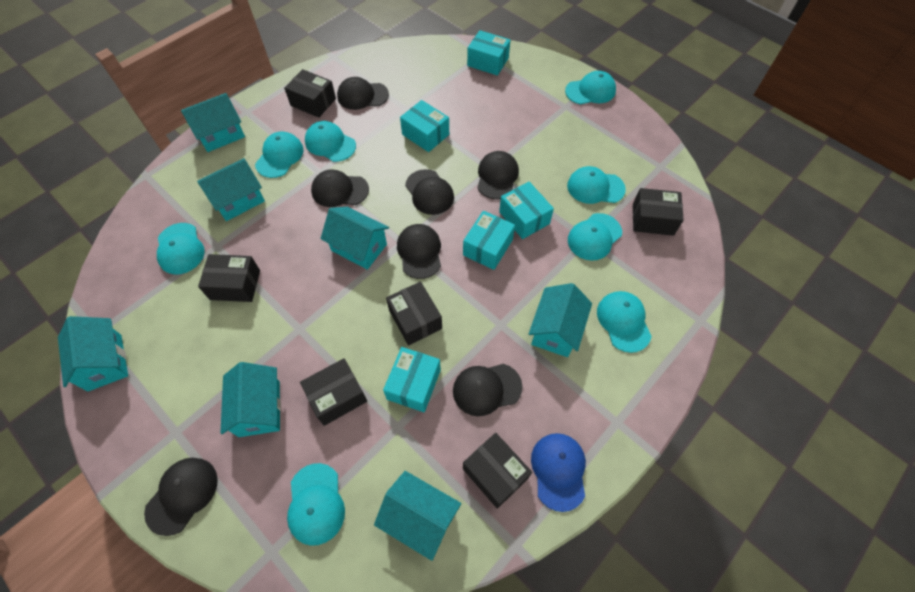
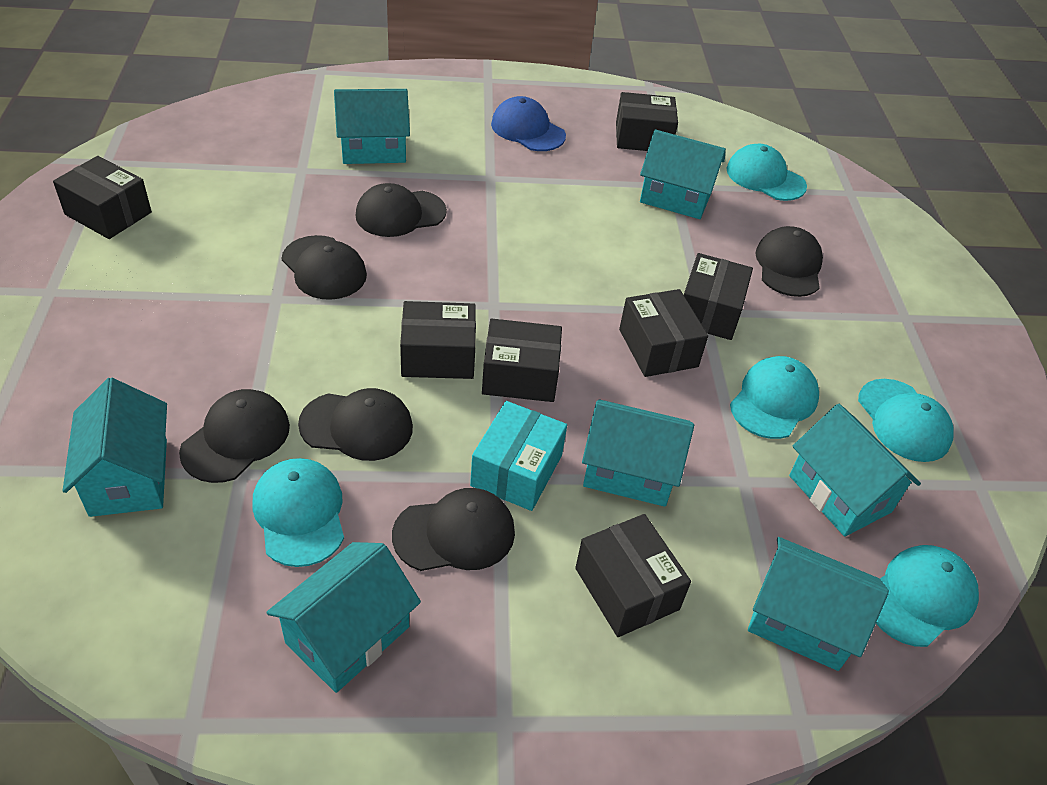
black box: 6 -> 7
black cap: 7 -> 6
turquoise box: 5 -> 1
turquoise cap: 8 -> 5

